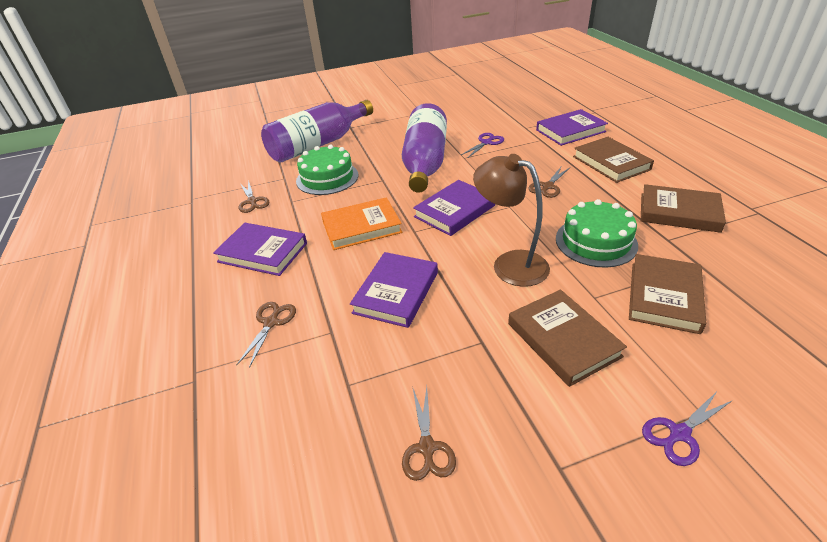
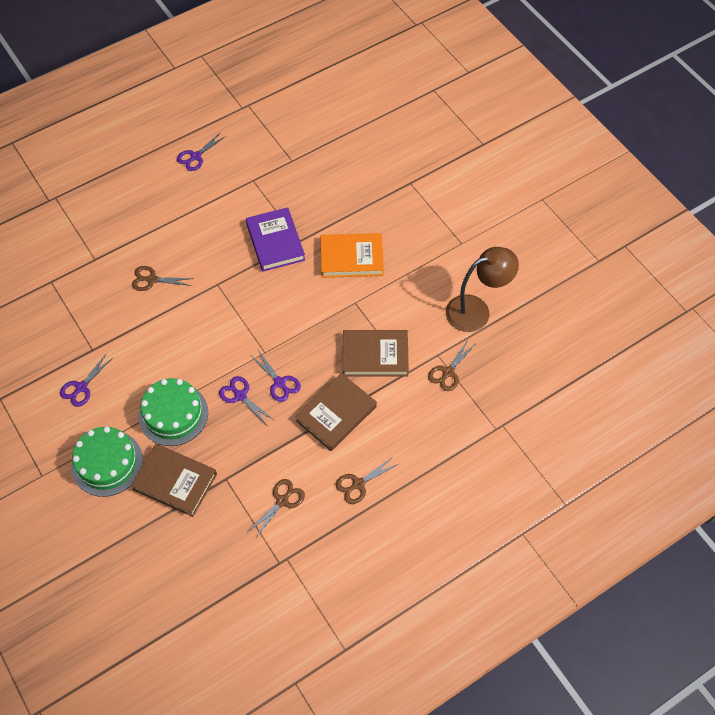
brown book: 4 -> 3
purple book: 4 -> 1
purple bottle: 2 -> 0
purple scissors: 2 -> 4

